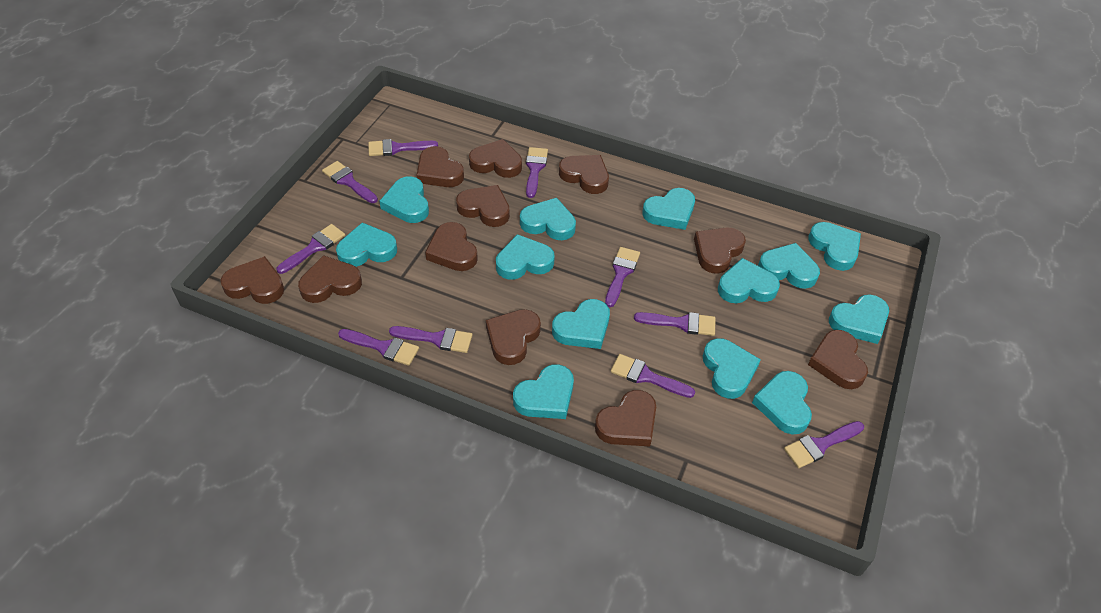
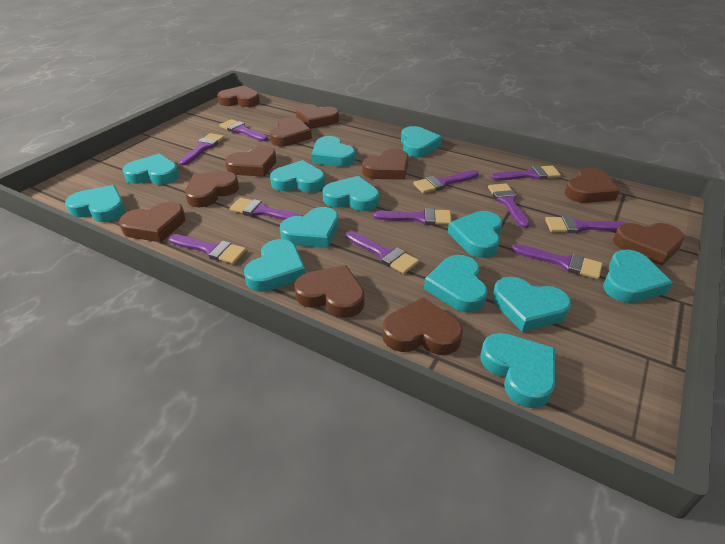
purple brush: 10 -> 11

